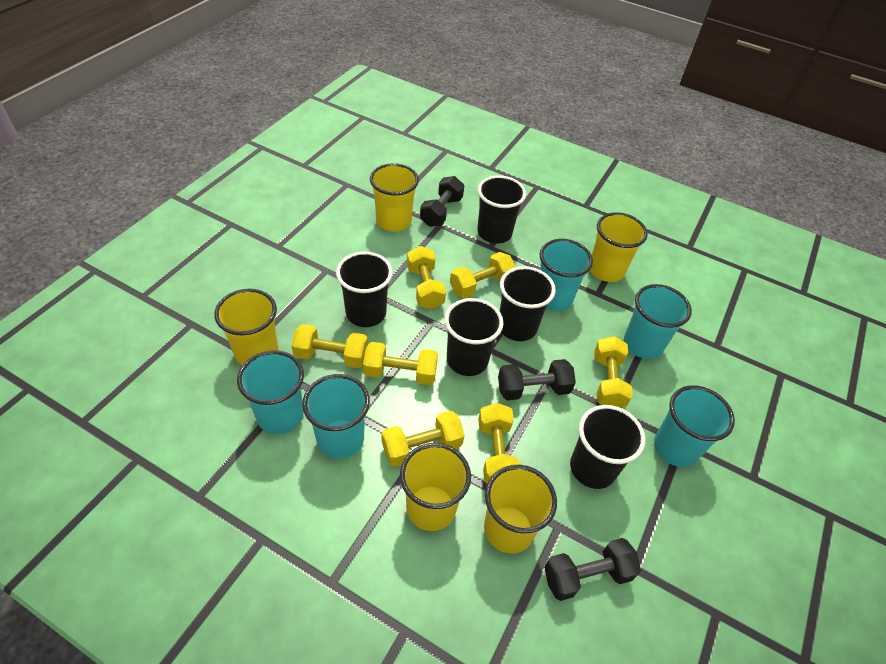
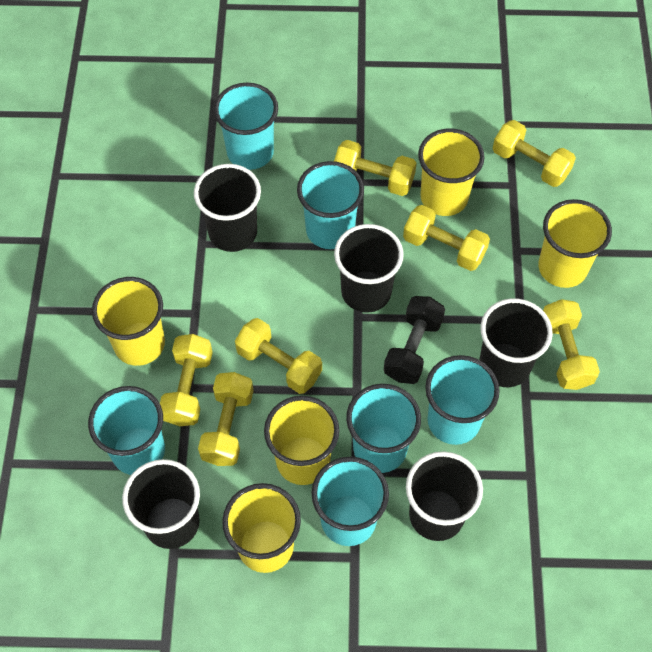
black dumbbell: 3 -> 1
turquoise cup: 5 -> 6

